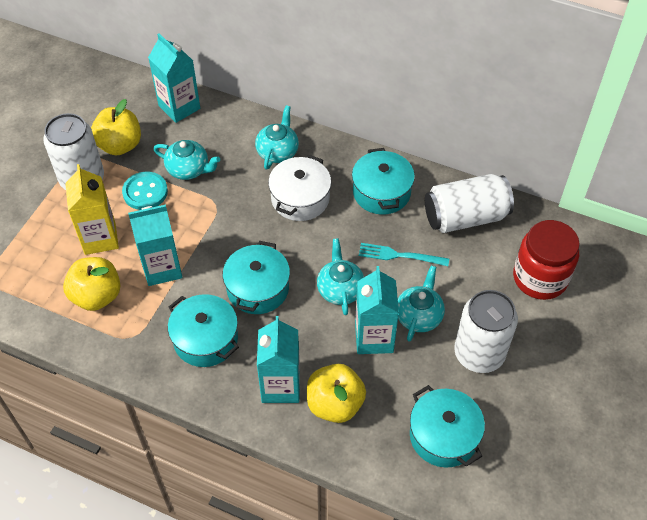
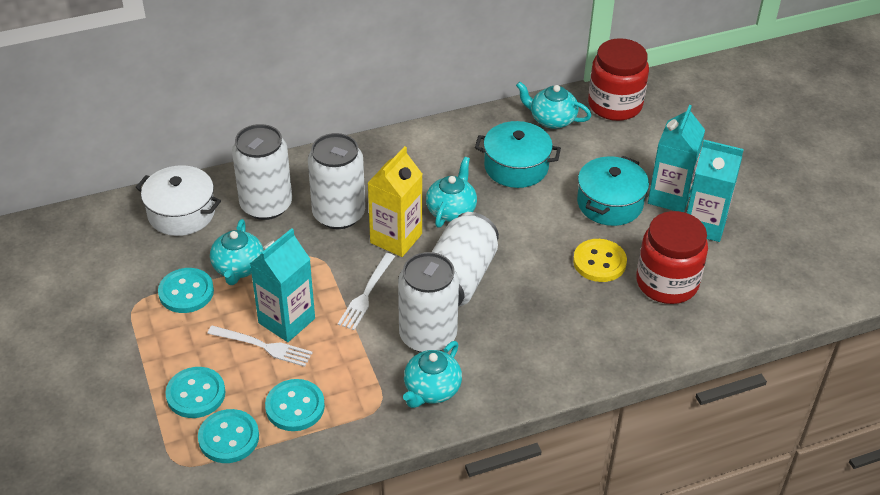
red jar: 1 -> 2
turquoise button: 1 -> 4
turquoise carton: 4 -> 3
turquoise fork: 1 -> 0
turquoise pot: 4 -> 2
white can: 3 -> 4
white fork: 0 -> 2
yellow apple: 3 -> 0
yellow button: 0 -> 1

